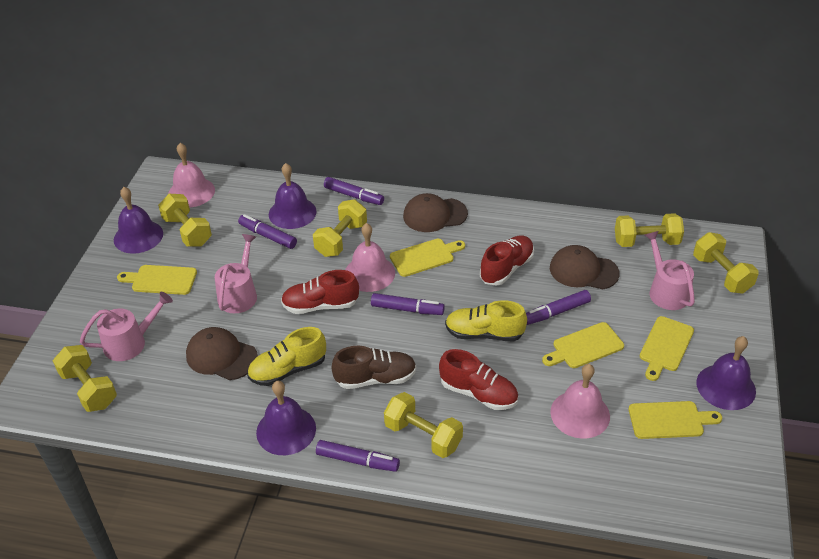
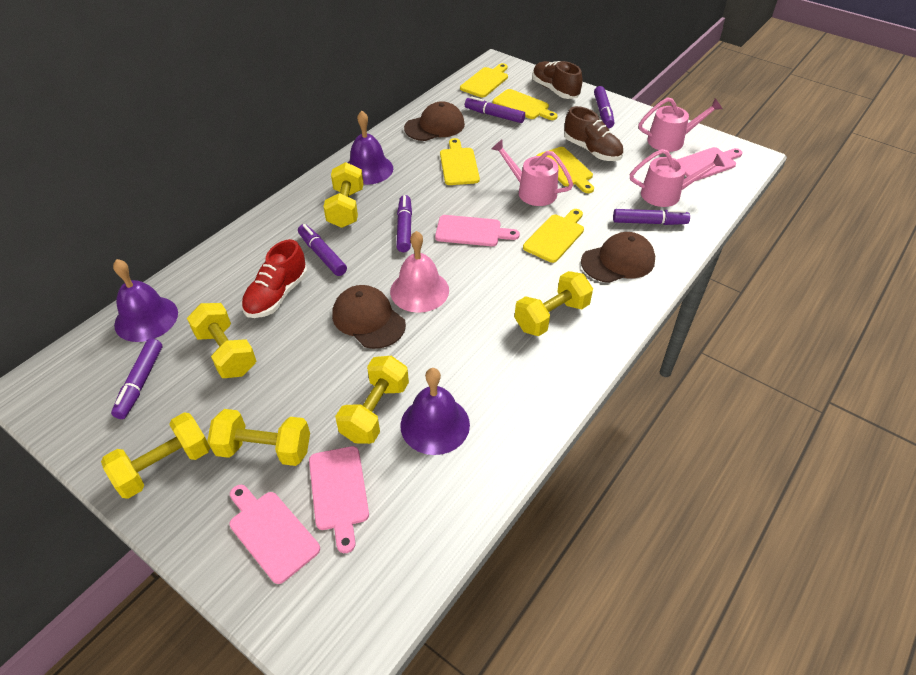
brown shoe: 1 -> 2
pink bell: 3 -> 1
pink cutting board: 0 -> 4
purple bell: 4 -> 3
purple marker: 5 -> 6
red shoe: 3 -> 1
yellow shoe: 2 -> 0

